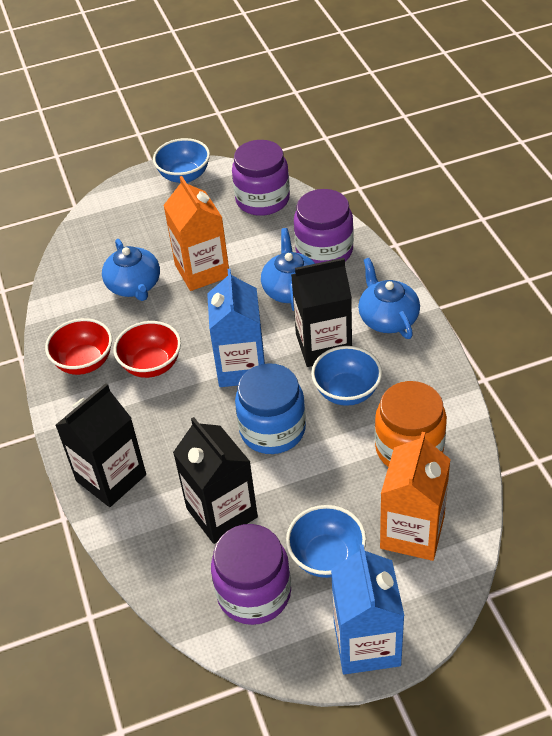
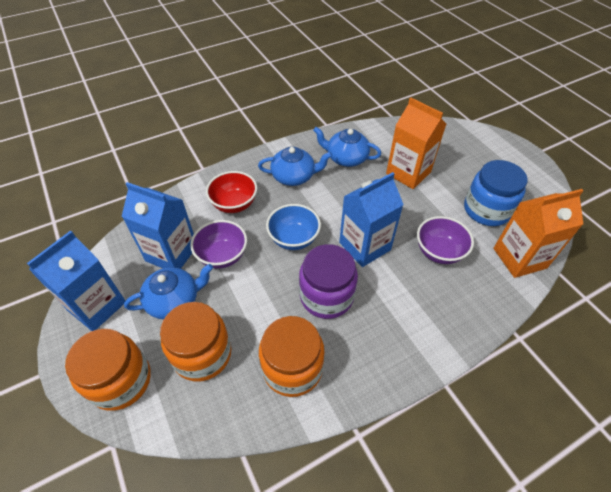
black carton: 3 -> 0
blue bowl: 3 -> 1
blue carton: 2 -> 3
orange jar: 1 -> 3
purple bowl: 0 -> 2
purple jar: 3 -> 1
red bowl: 2 -> 1

